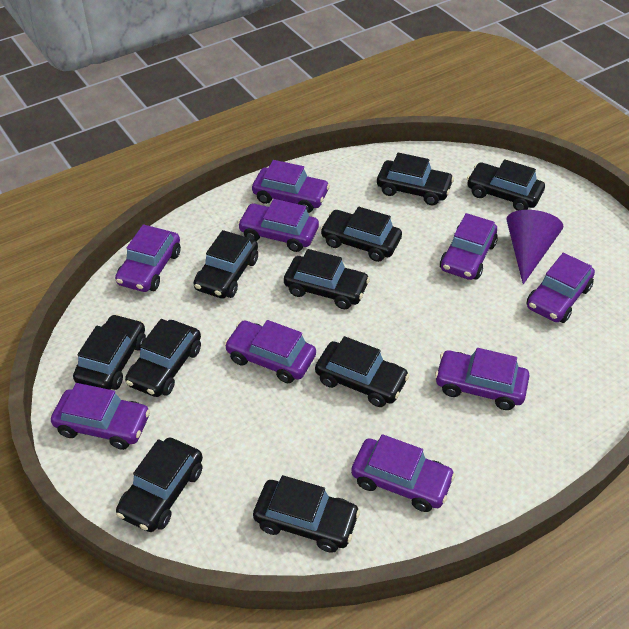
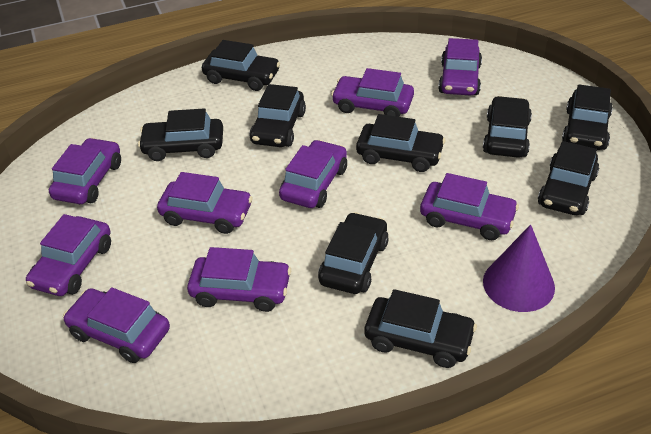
black car: 10 -> 9

